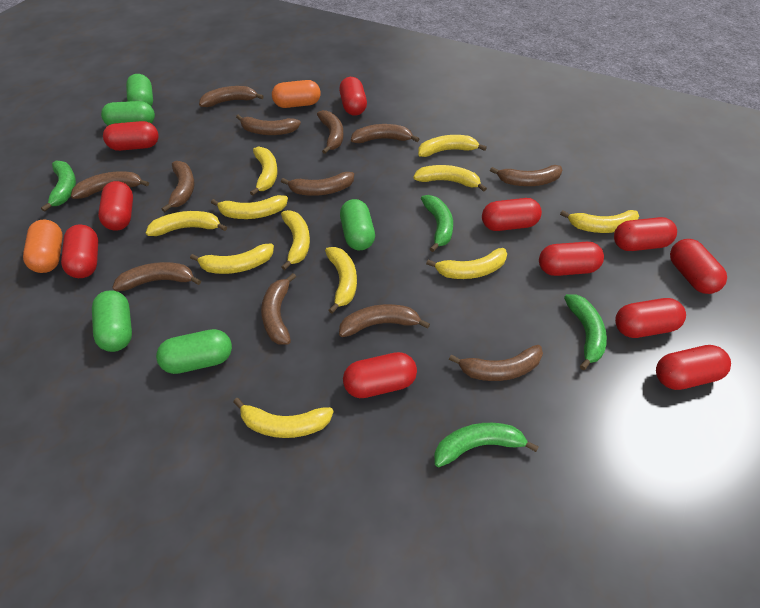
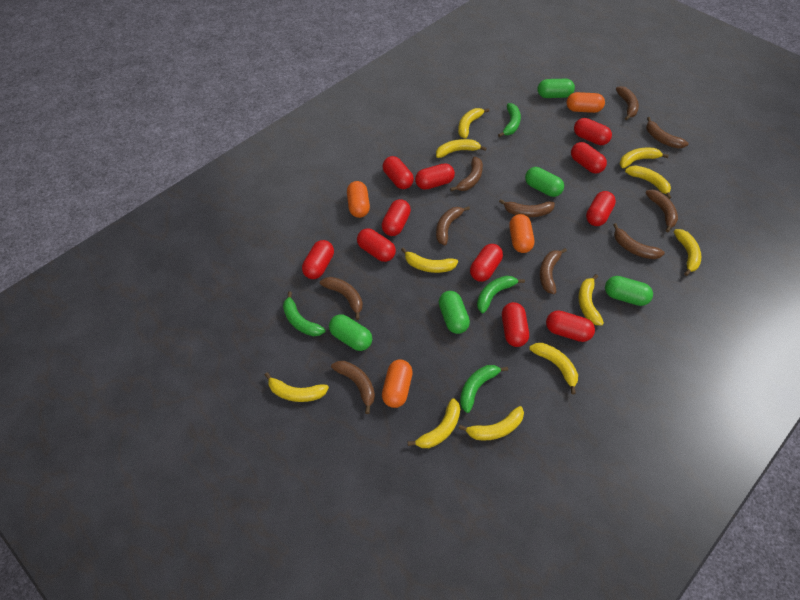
brown banana: 12 -> 10
orange capsule: 2 -> 4

